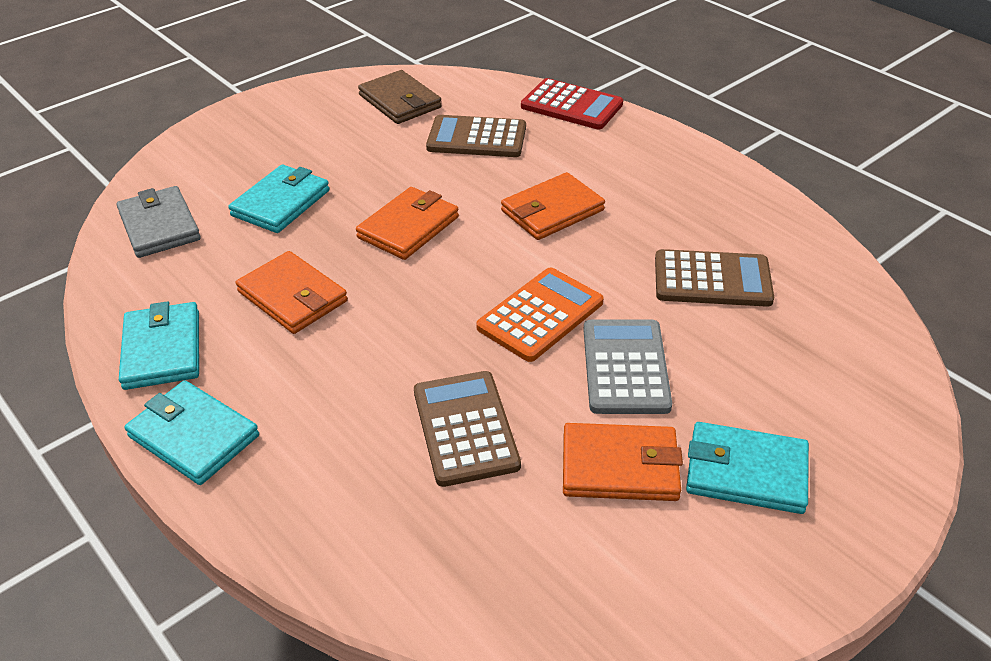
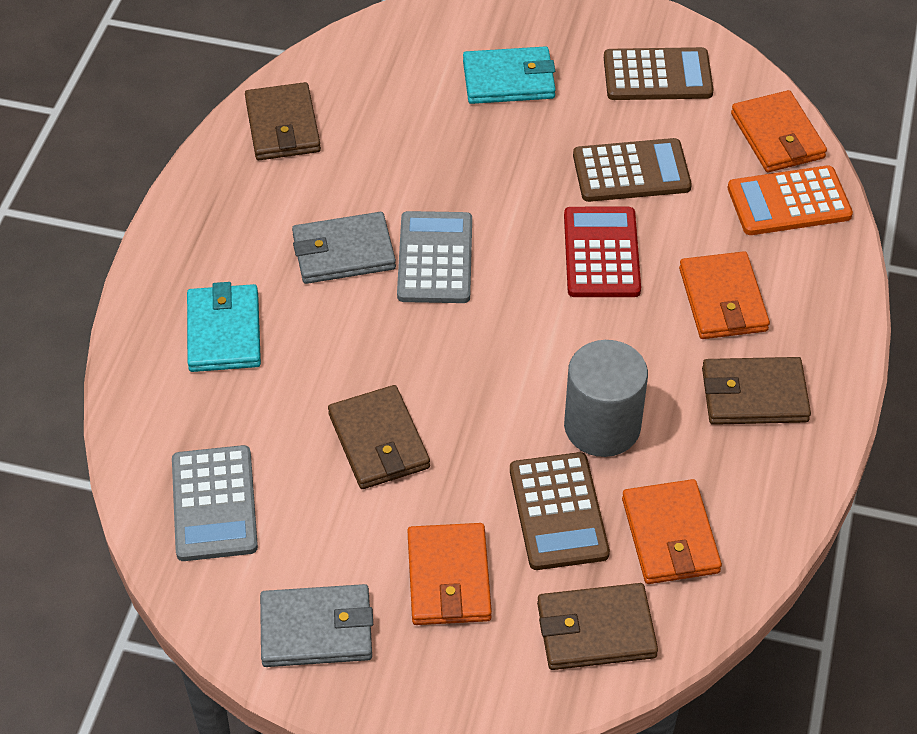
brown wallet: 1 -> 4
grey calculator: 1 -> 2
grey cylinder: 0 -> 1
grey wallet: 1 -> 2
turquoise wallet: 4 -> 2

